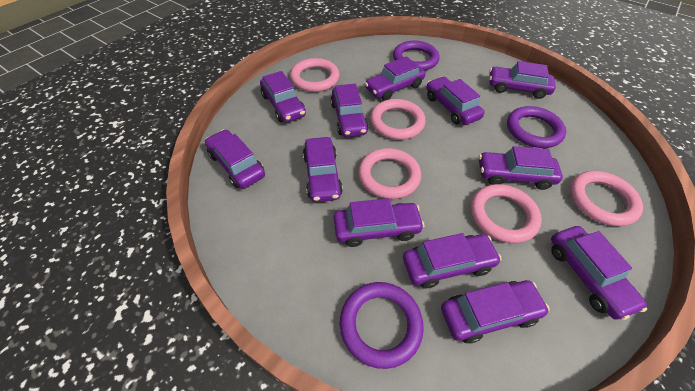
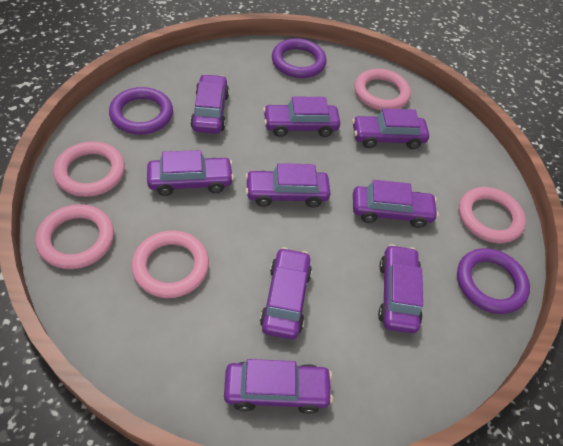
purple car: 12 -> 9

